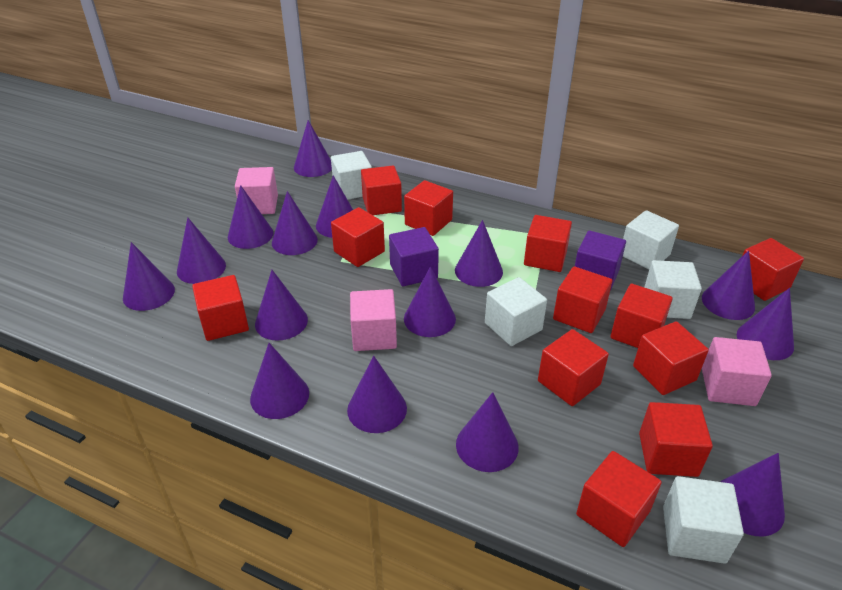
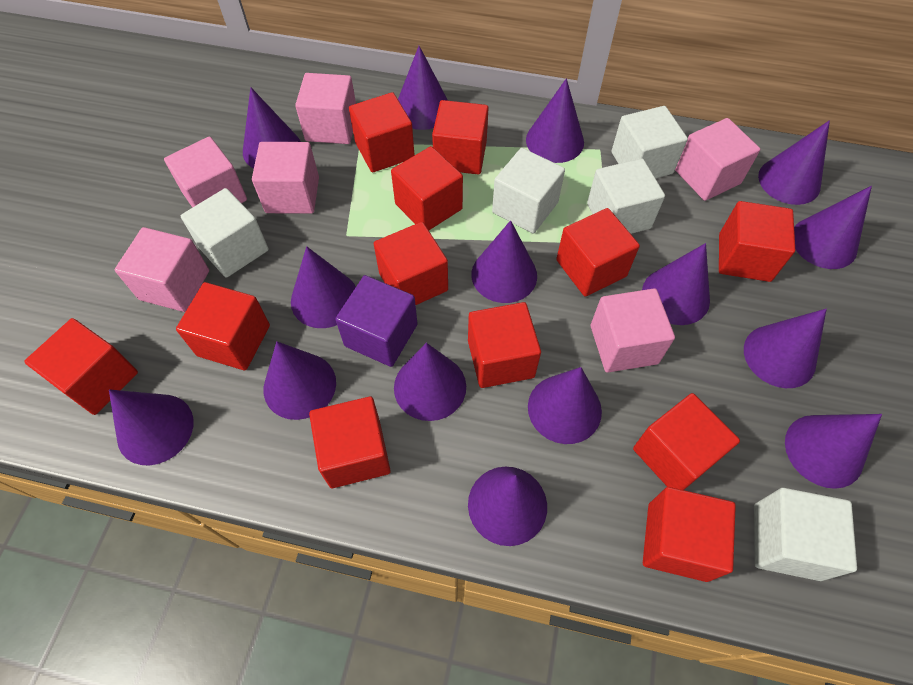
pink cube: 3 -> 6
purple cube: 2 -> 1

